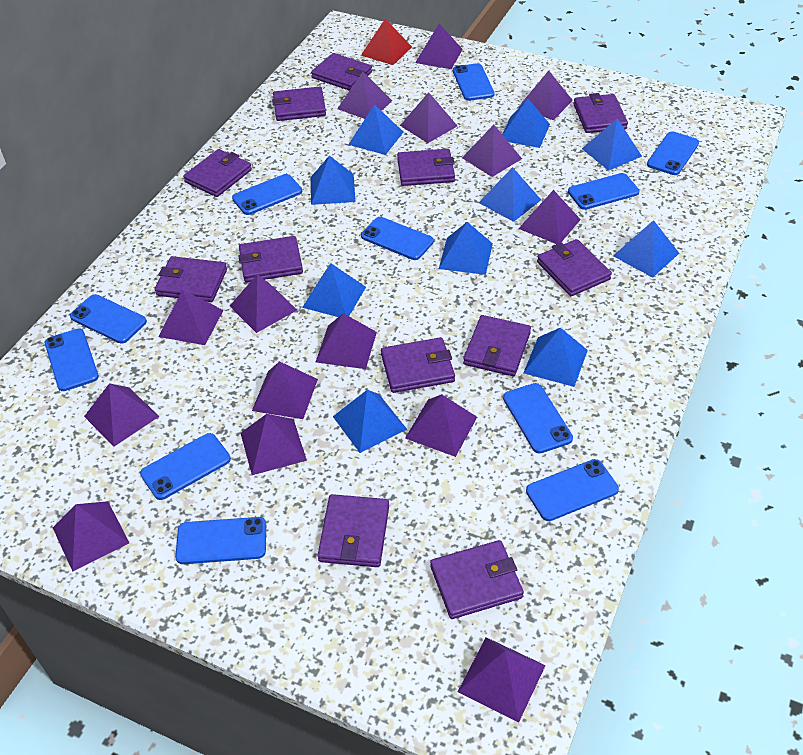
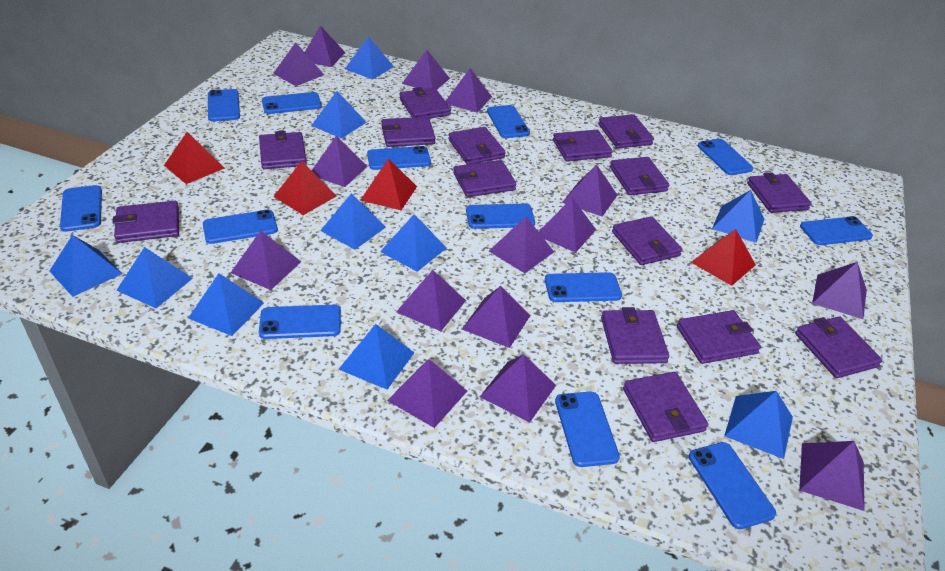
blue phone: 11 -> 13
purple wallet: 12 -> 15
red pyramid: 1 -> 4

